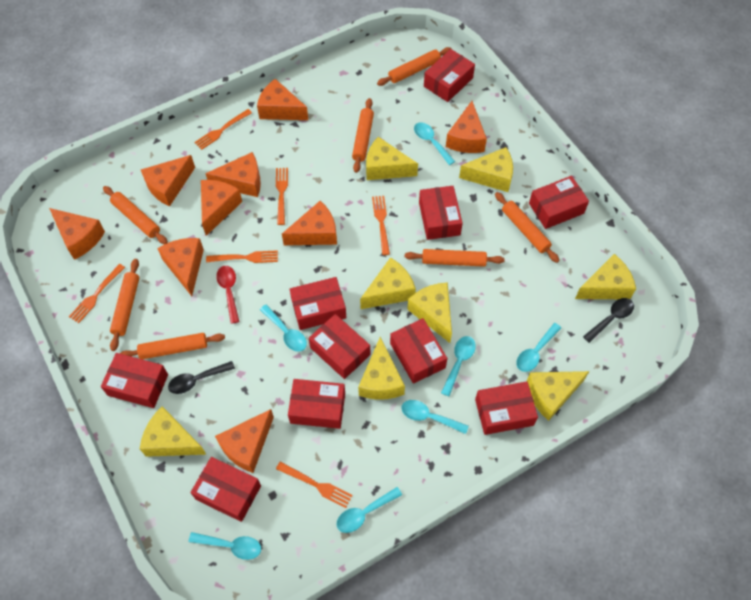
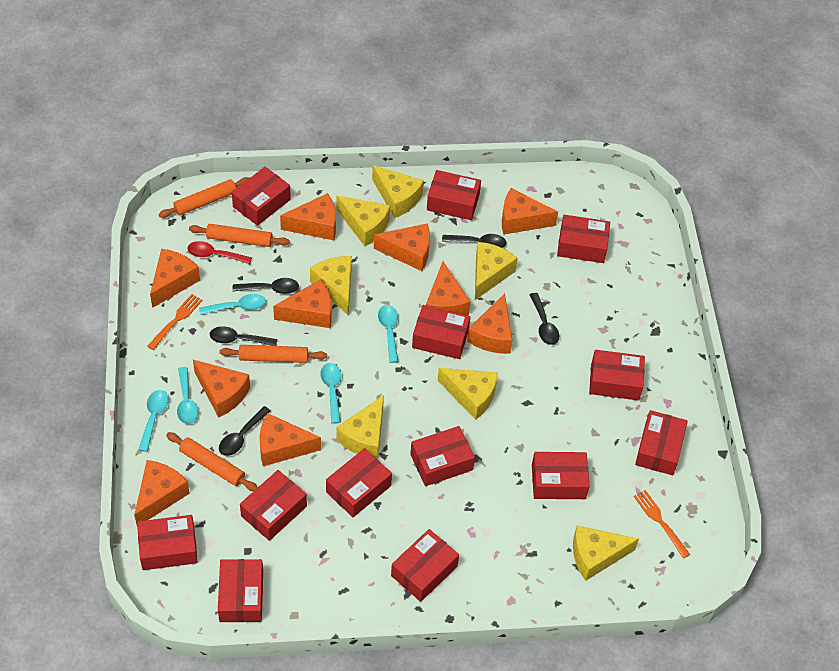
black spoon: 2 -> 5
orange cheese: 9 -> 10
orange fork: 6 -> 2
orange rolling pin: 7 -> 4
red box: 10 -> 13
turquoise spoon: 7 -> 5
yellow cheese: 8 -> 7

